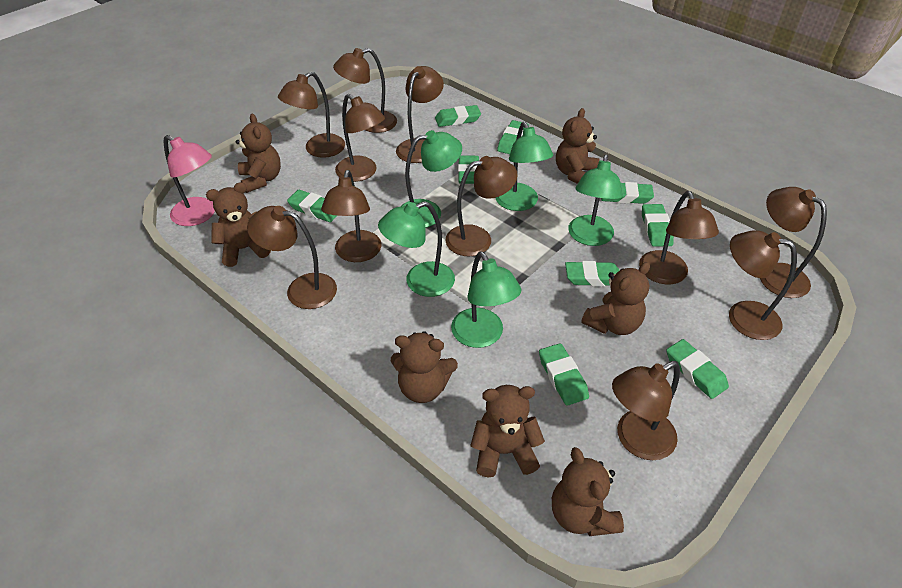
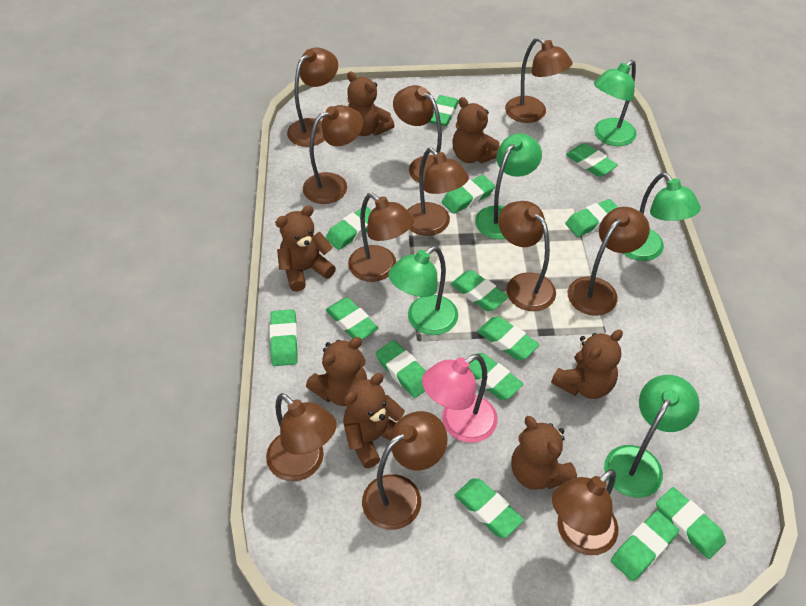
green eraser: 9 -> 14

